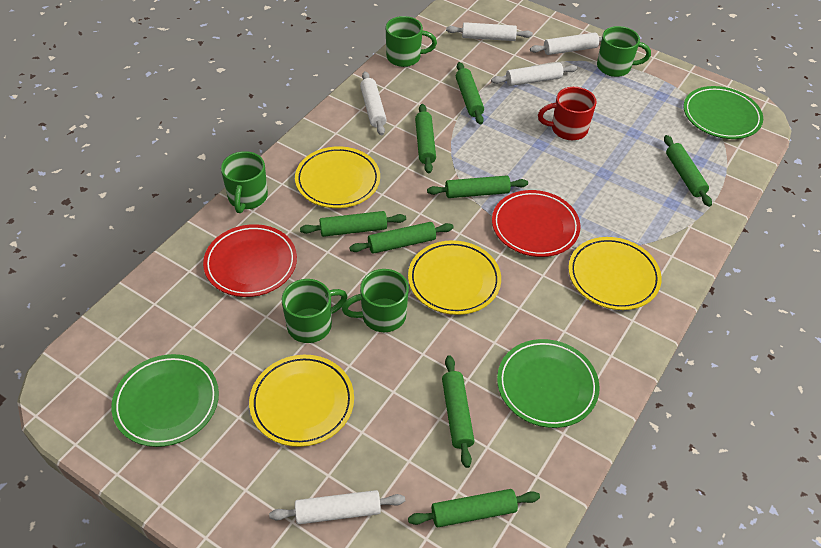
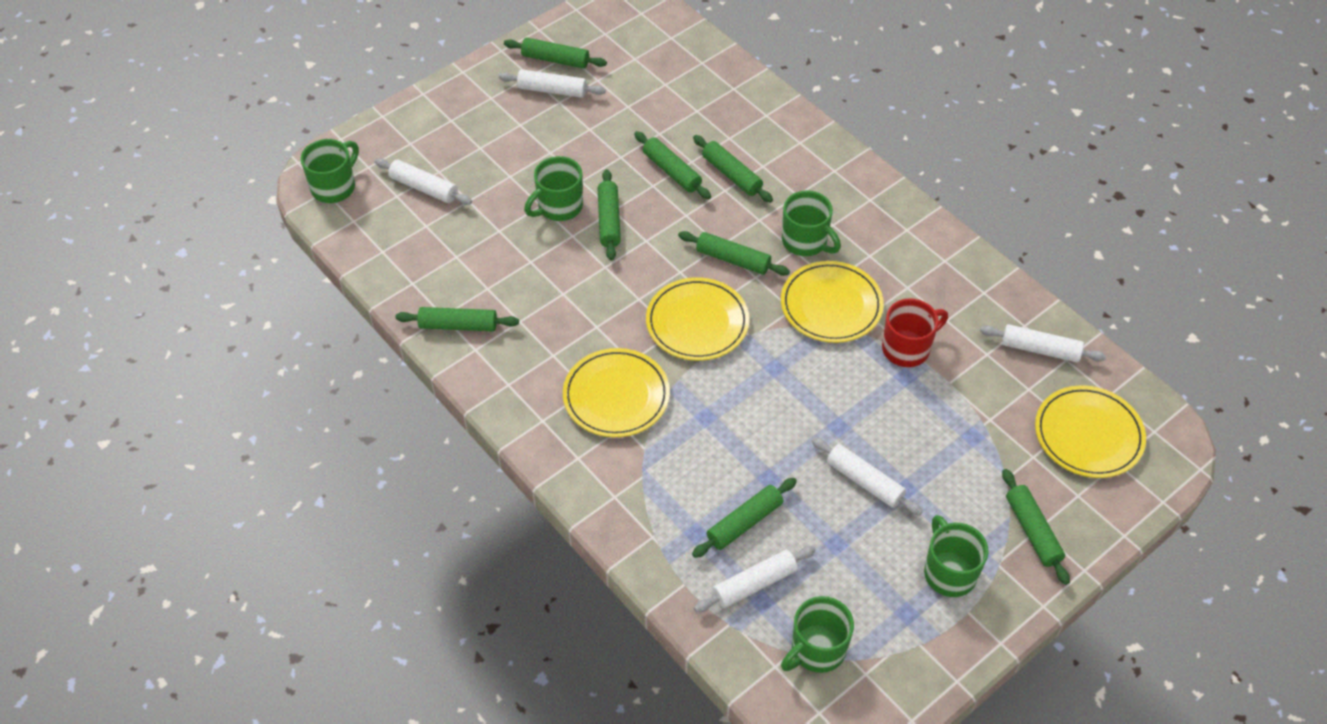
green plate: 3 -> 0
red plate: 2 -> 0

